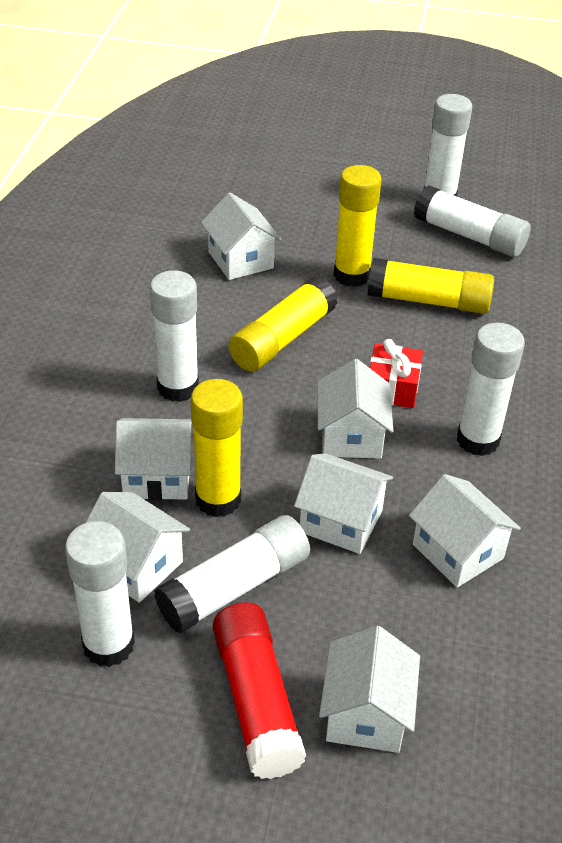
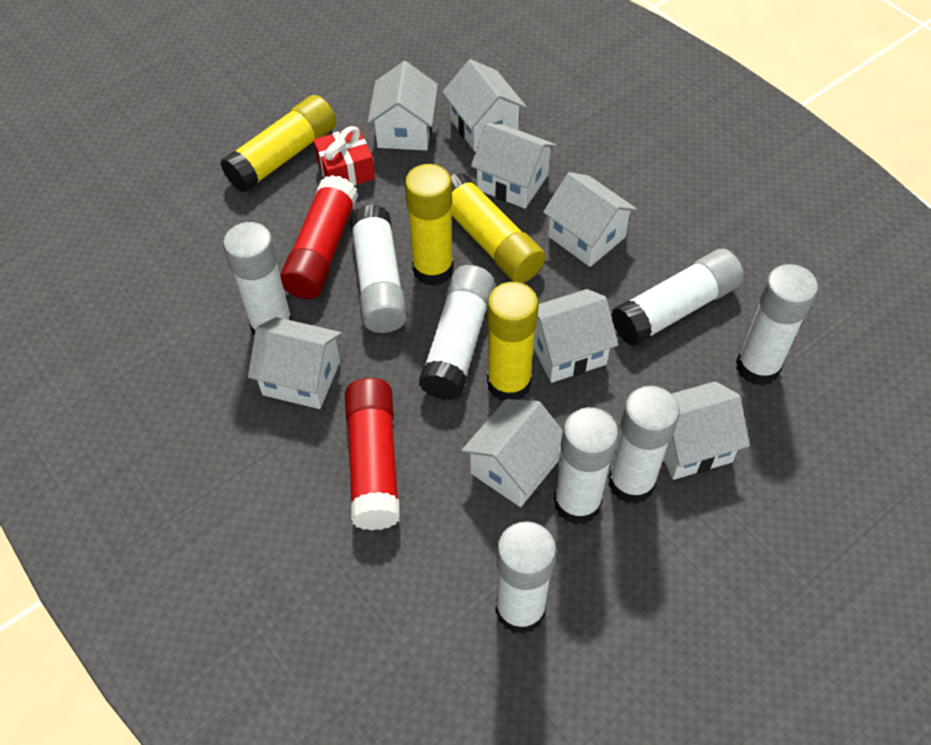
red glue stick: 1 -> 2
white glue stick: 6 -> 8
white house: 7 -> 8

